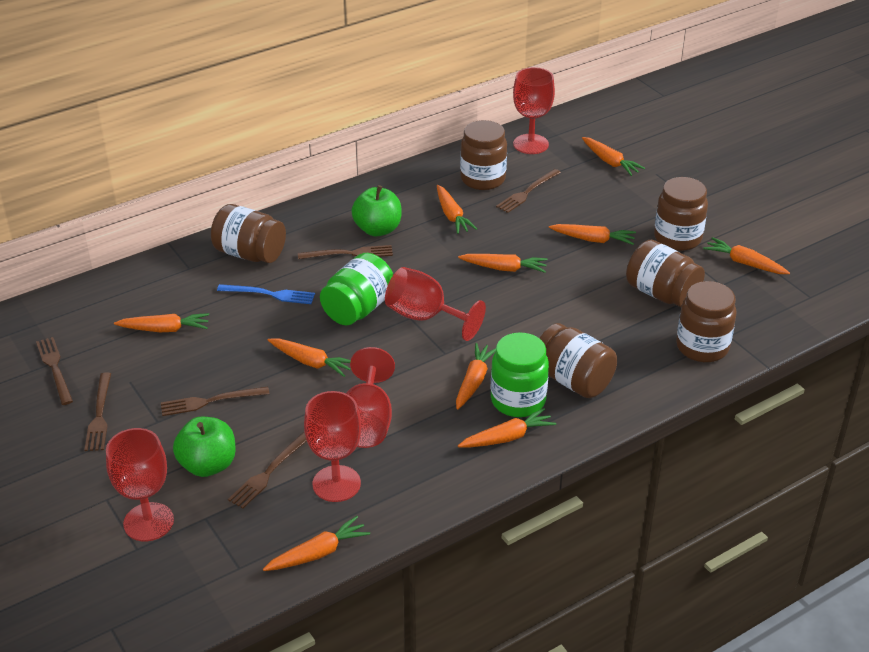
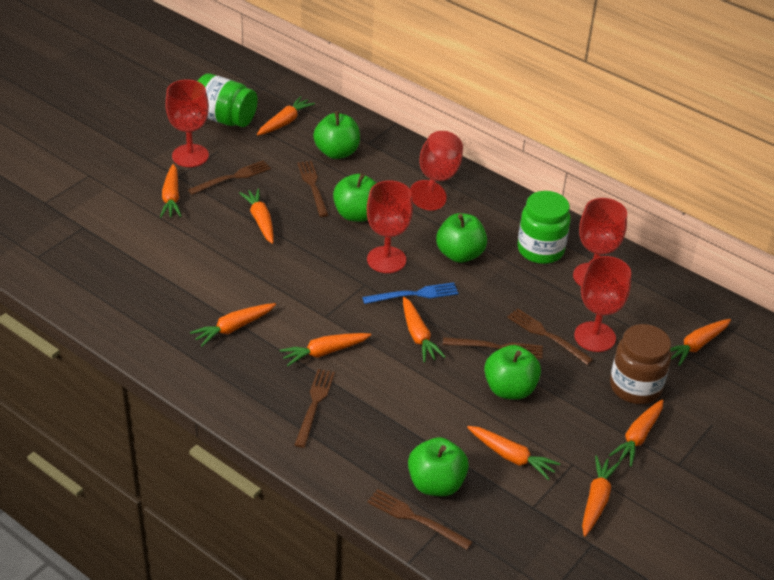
brown jar: 6 -> 1
green apple: 2 -> 5

